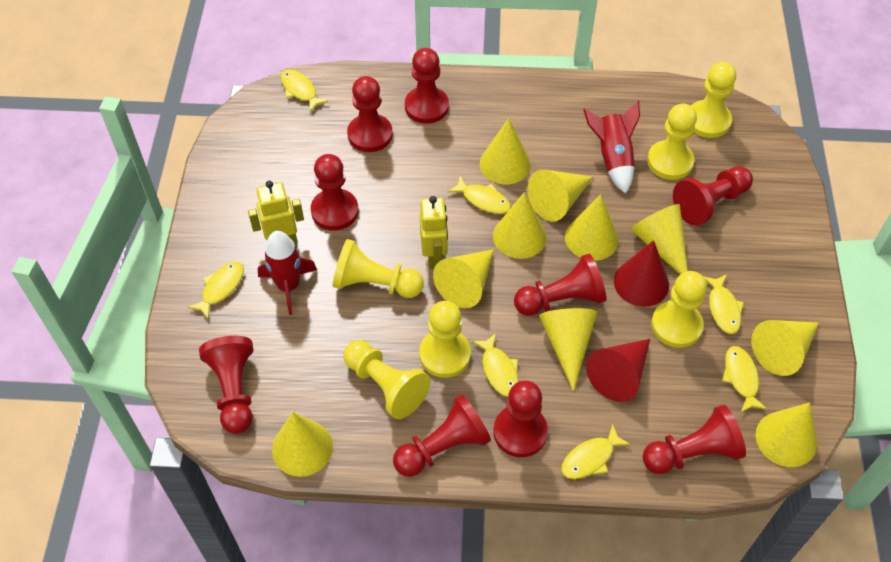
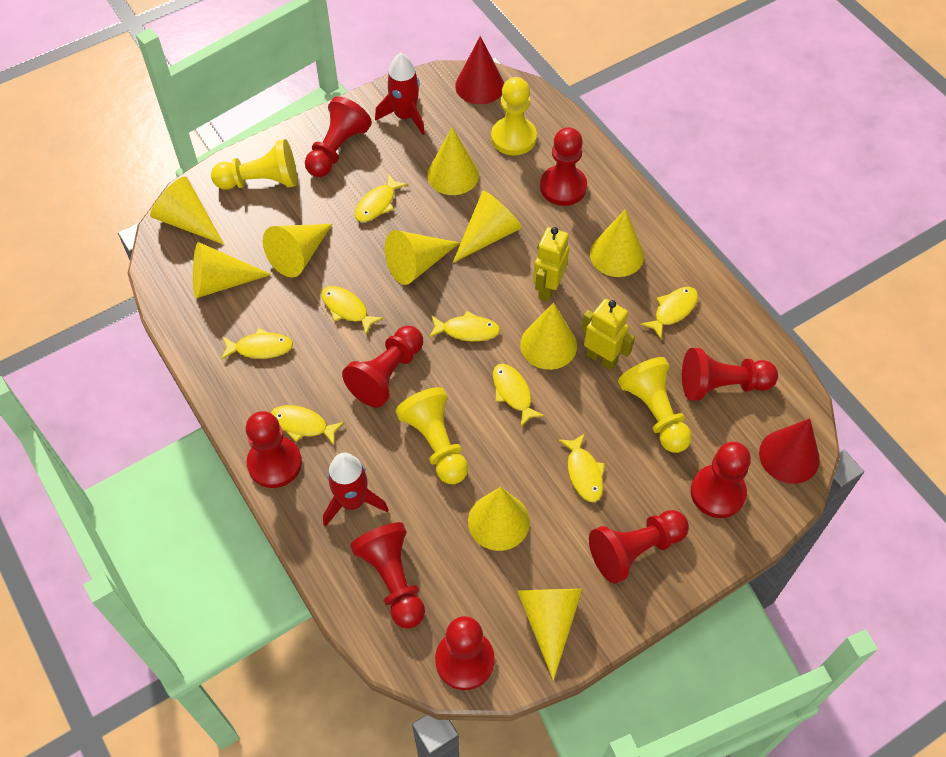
yellow fish: 7 -> 8
yellow pawn: 6 -> 4

